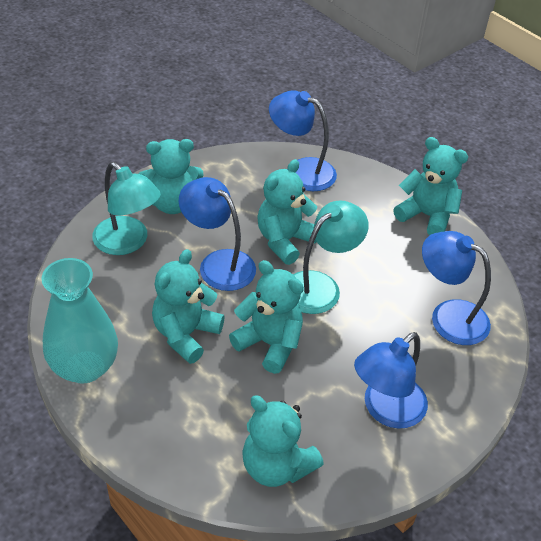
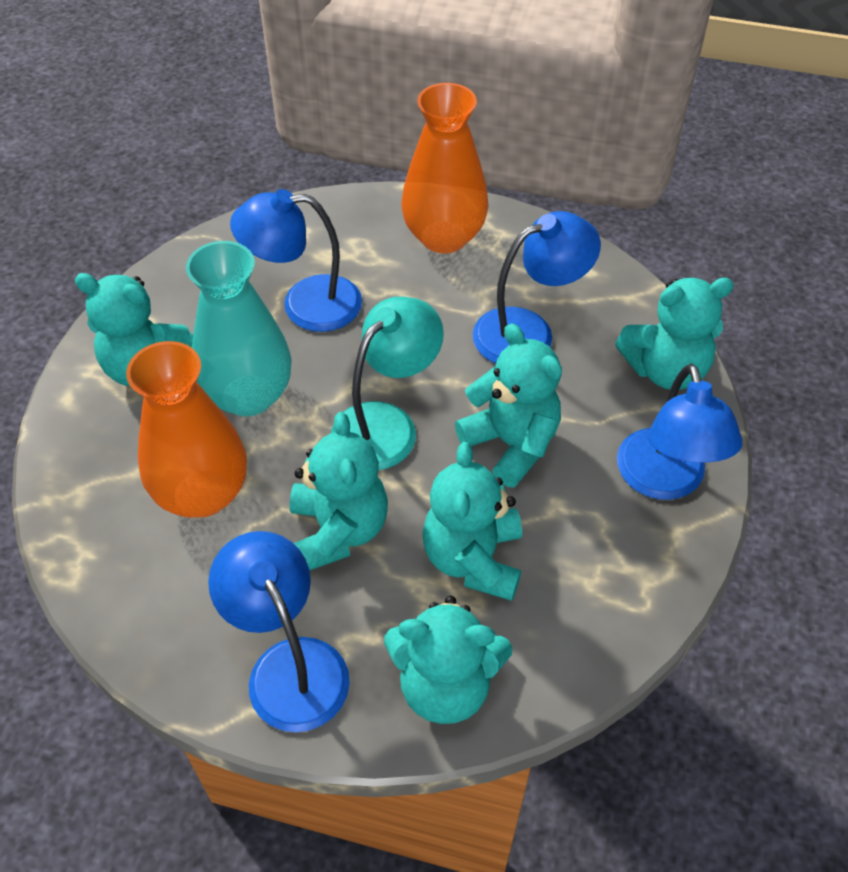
orange vase: 0 -> 2
turquoise lamp: 2 -> 1

